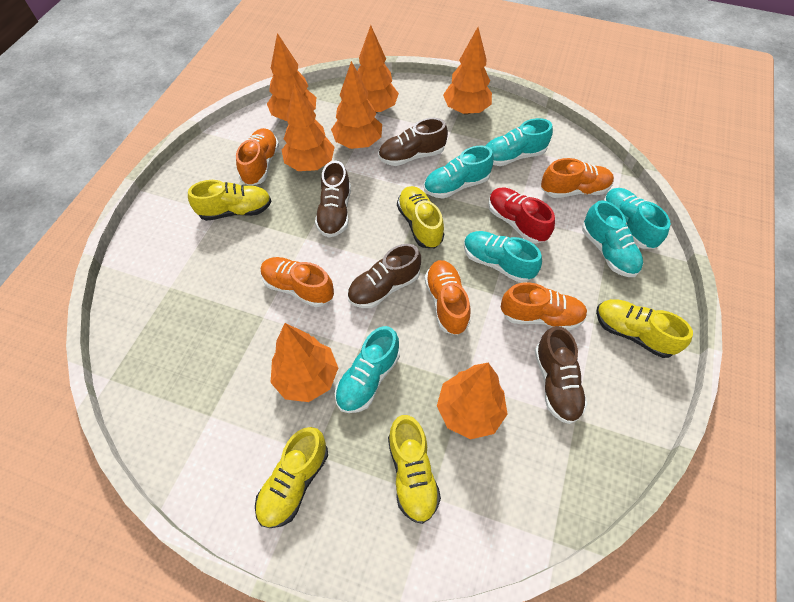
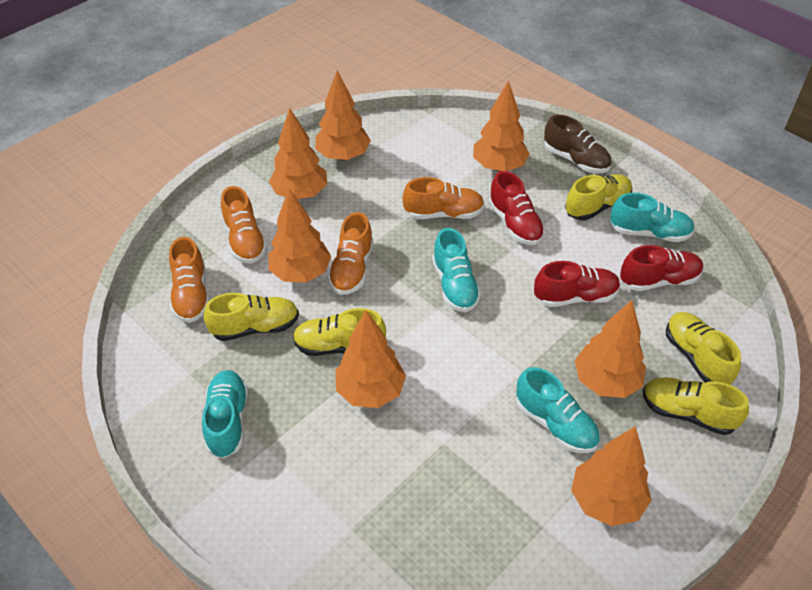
brown shoe: 4 -> 1
orange shoe: 5 -> 4
red shoe: 1 -> 3
turquoise shoe: 6 -> 4

